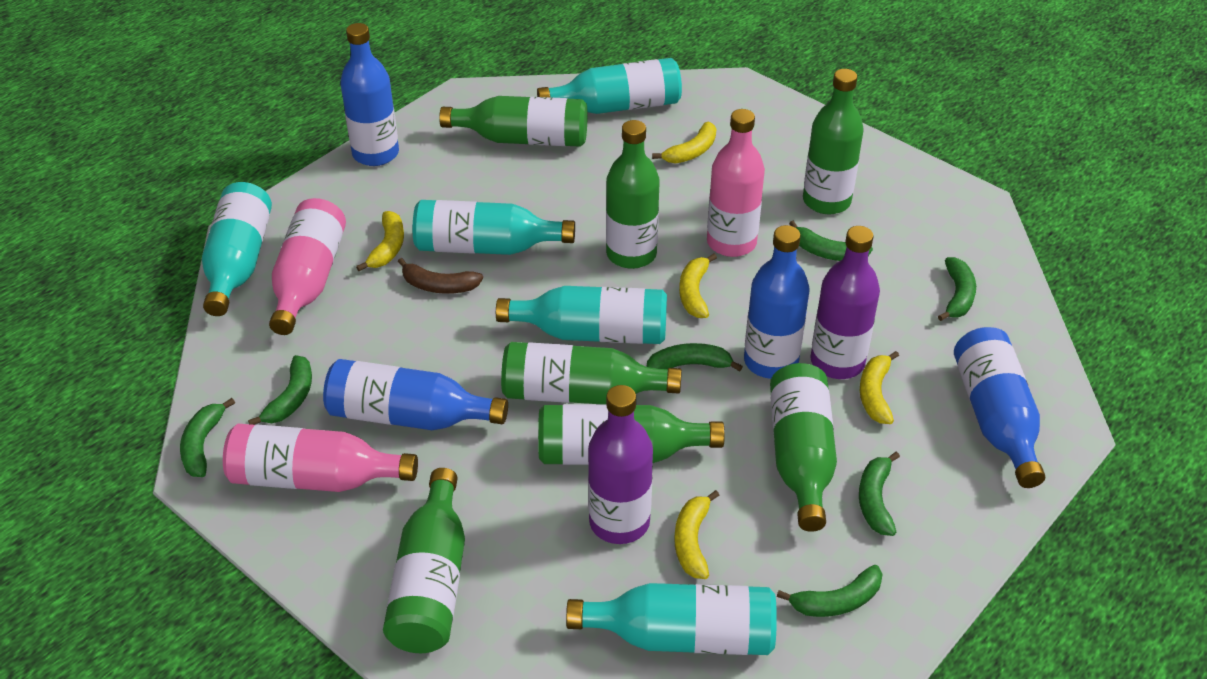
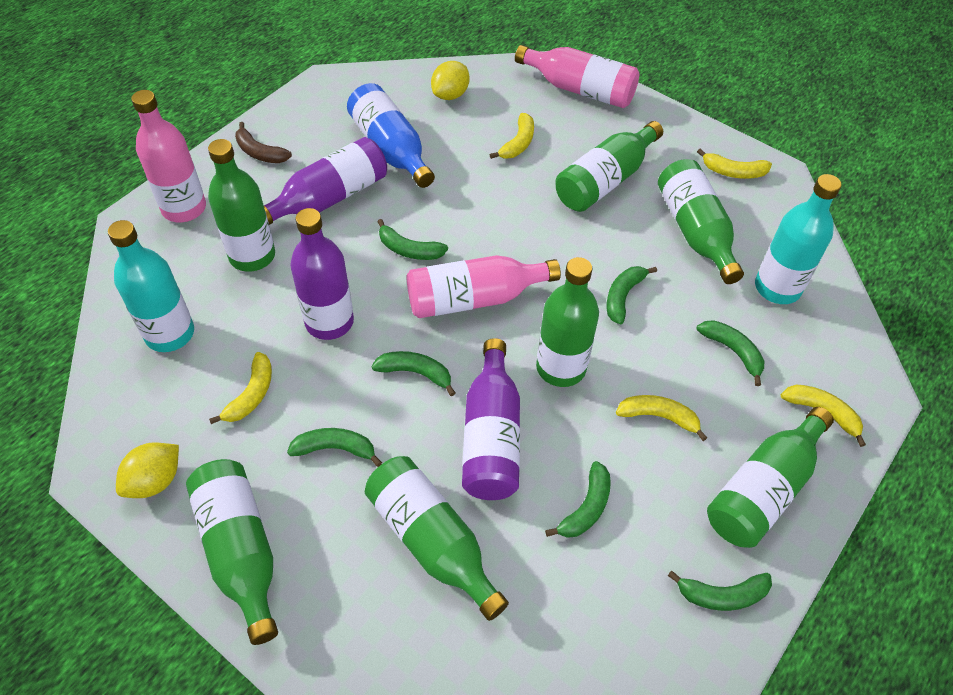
blue bottle: 4 -> 1
purple bottle: 2 -> 3
turquoise bottle: 5 -> 2
yellow lemon: 0 -> 2

